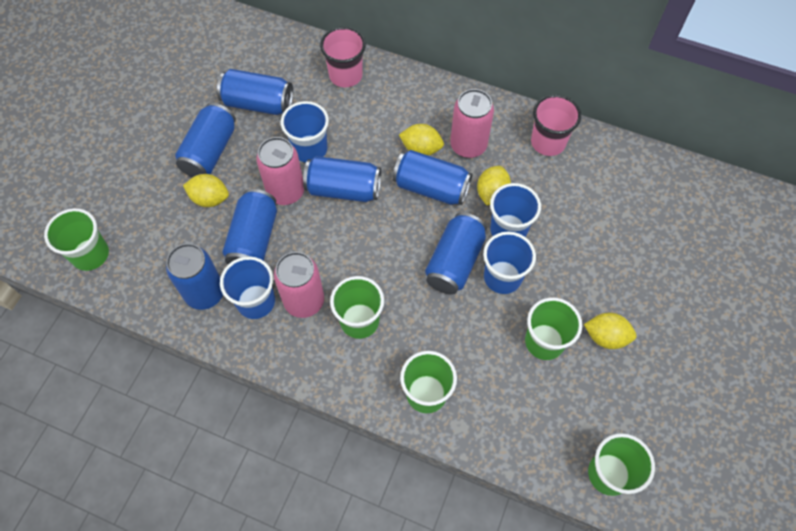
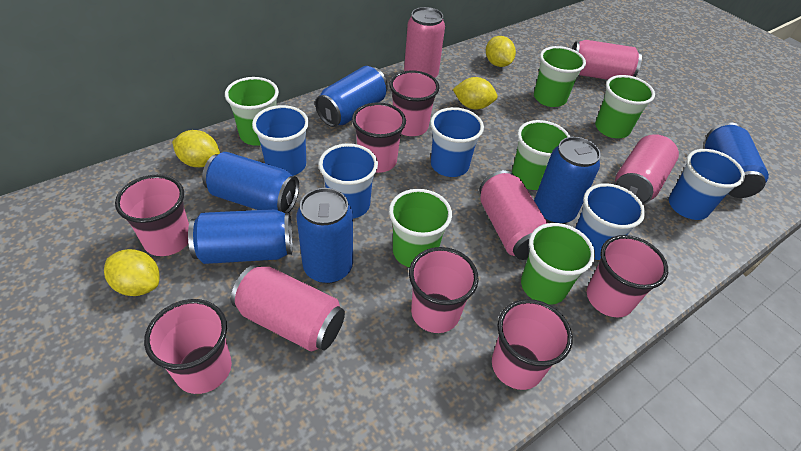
blue can: 7 -> 6
blue cup: 4 -> 5
green cup: 5 -> 6
pink can: 3 -> 5
pink cup: 2 -> 7

